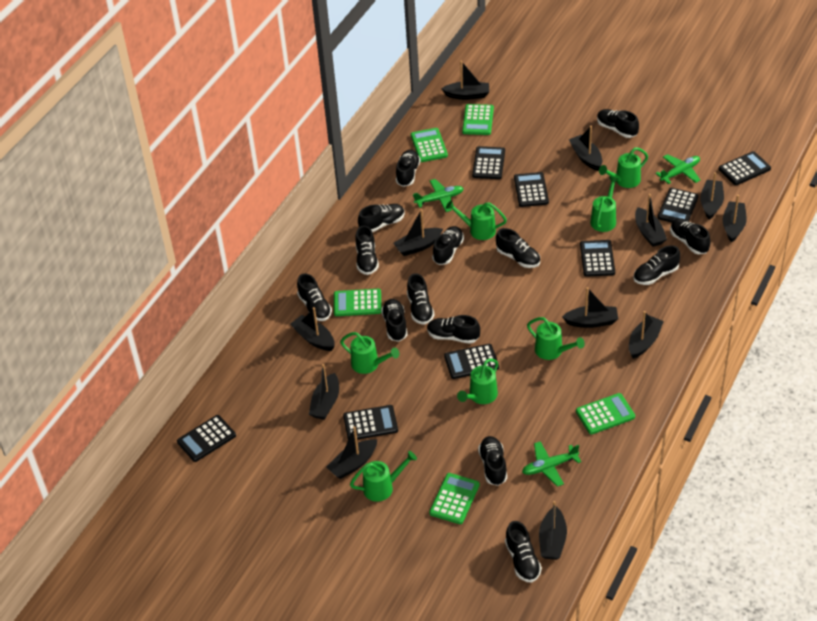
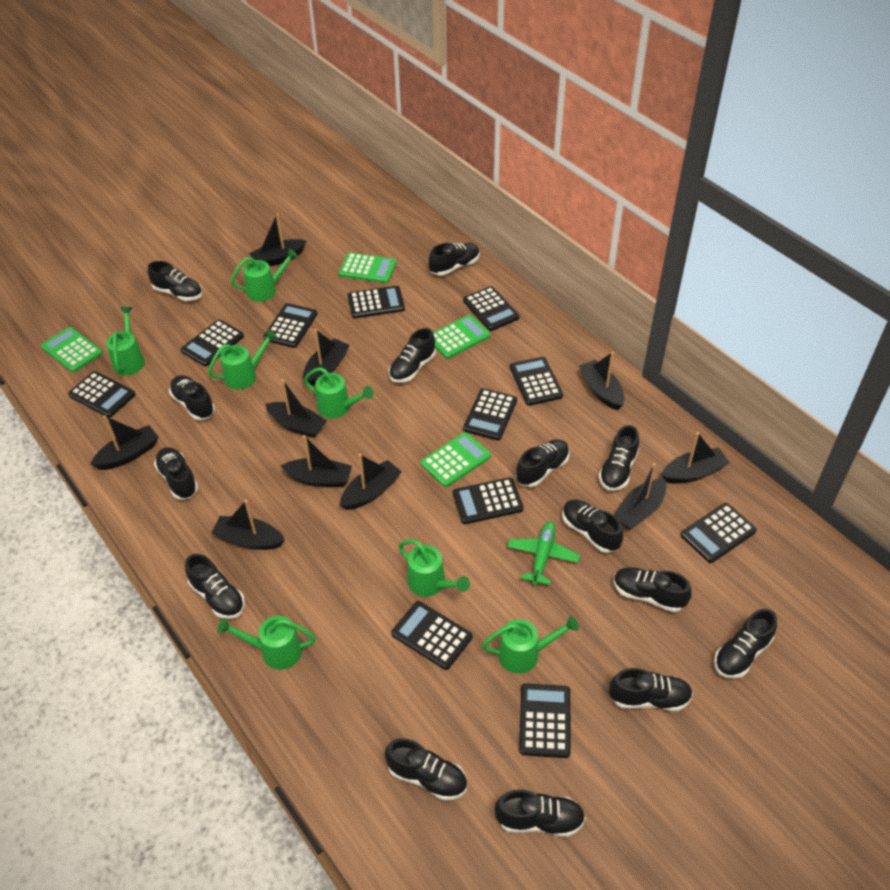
black boat: 12 -> 10
black calculator: 8 -> 11
green calculator: 5 -> 4
green plane: 3 -> 1

